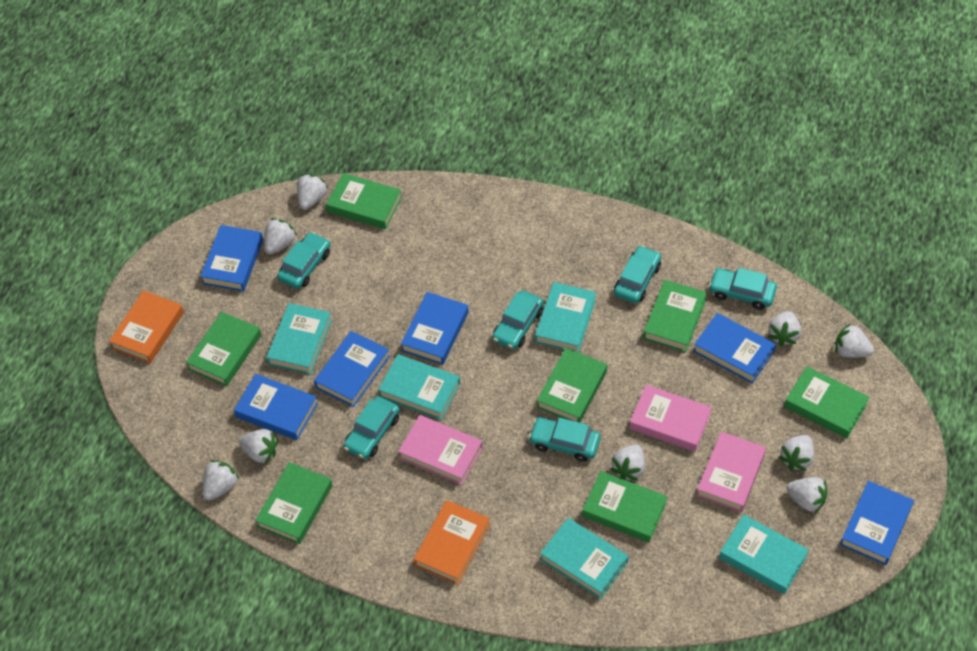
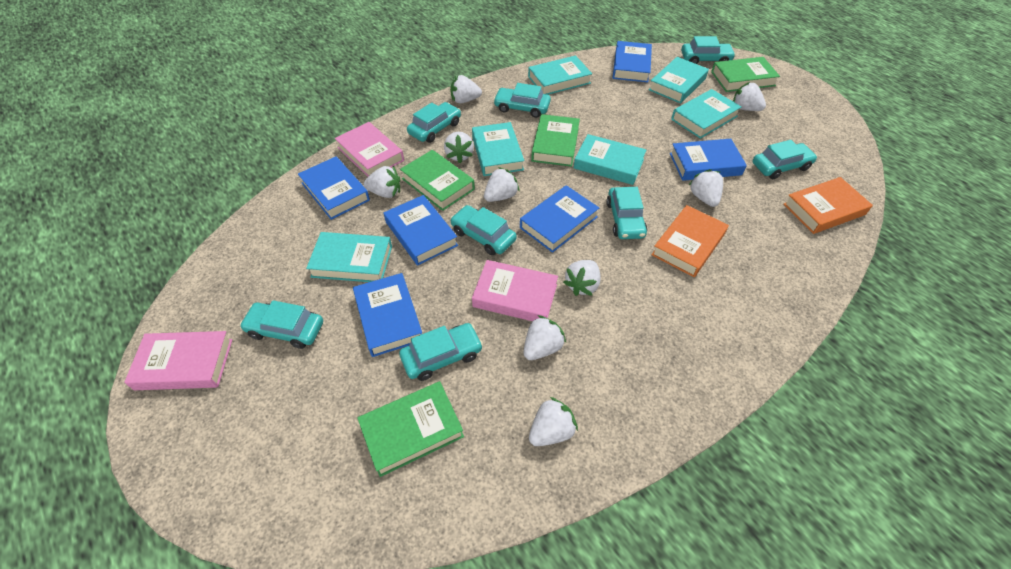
green book: 7 -> 4
turquoise book: 5 -> 6
turquoise car: 6 -> 8

